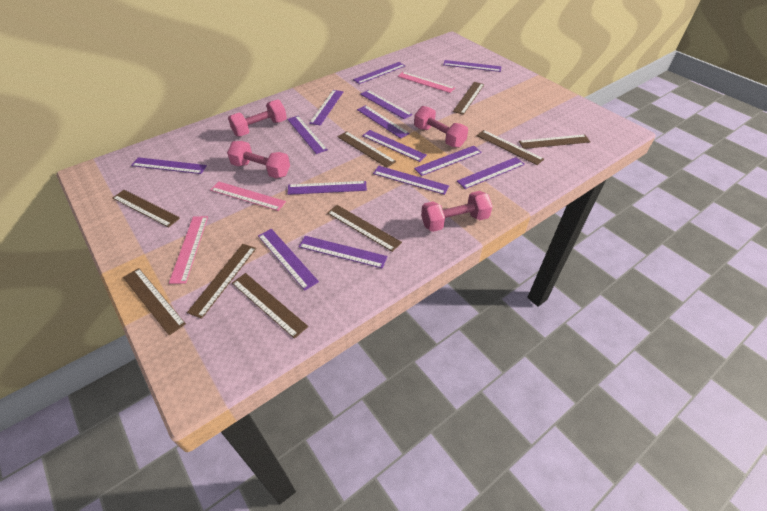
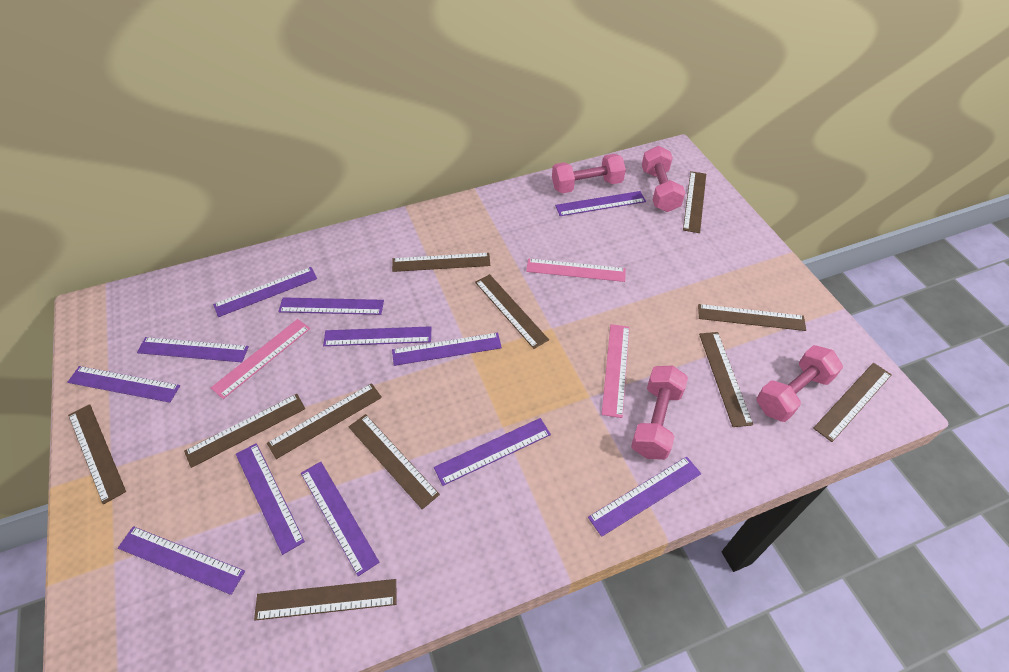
brown ruler: 9 -> 11
purple ruler: 14 -> 12

